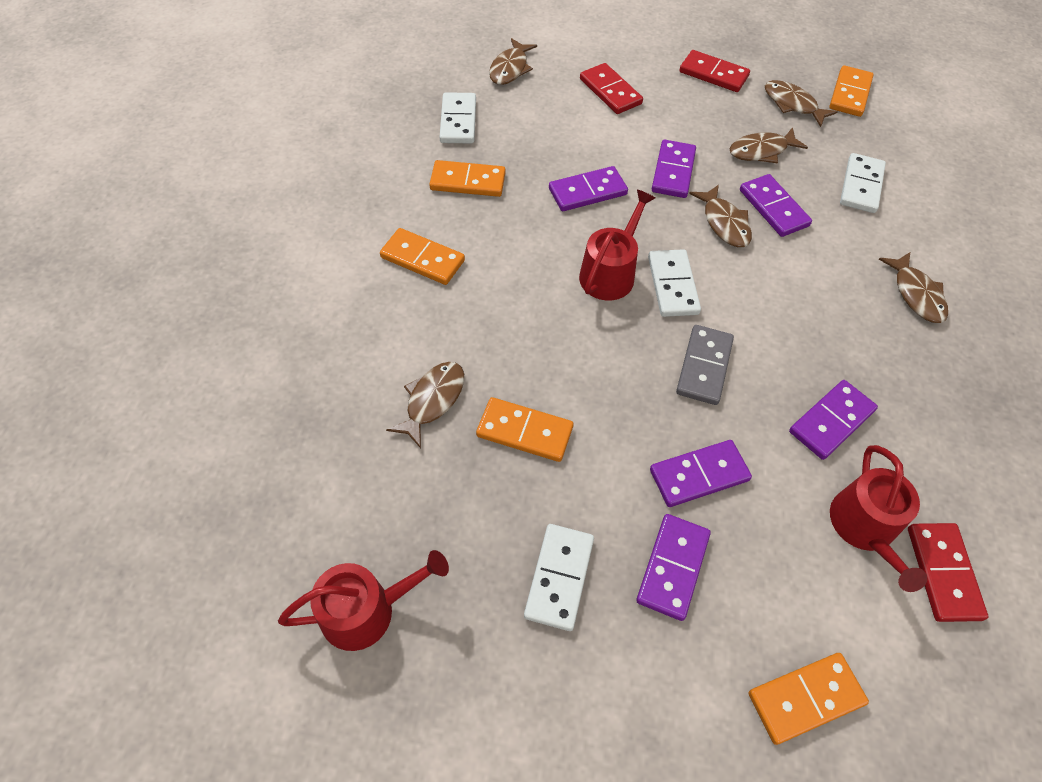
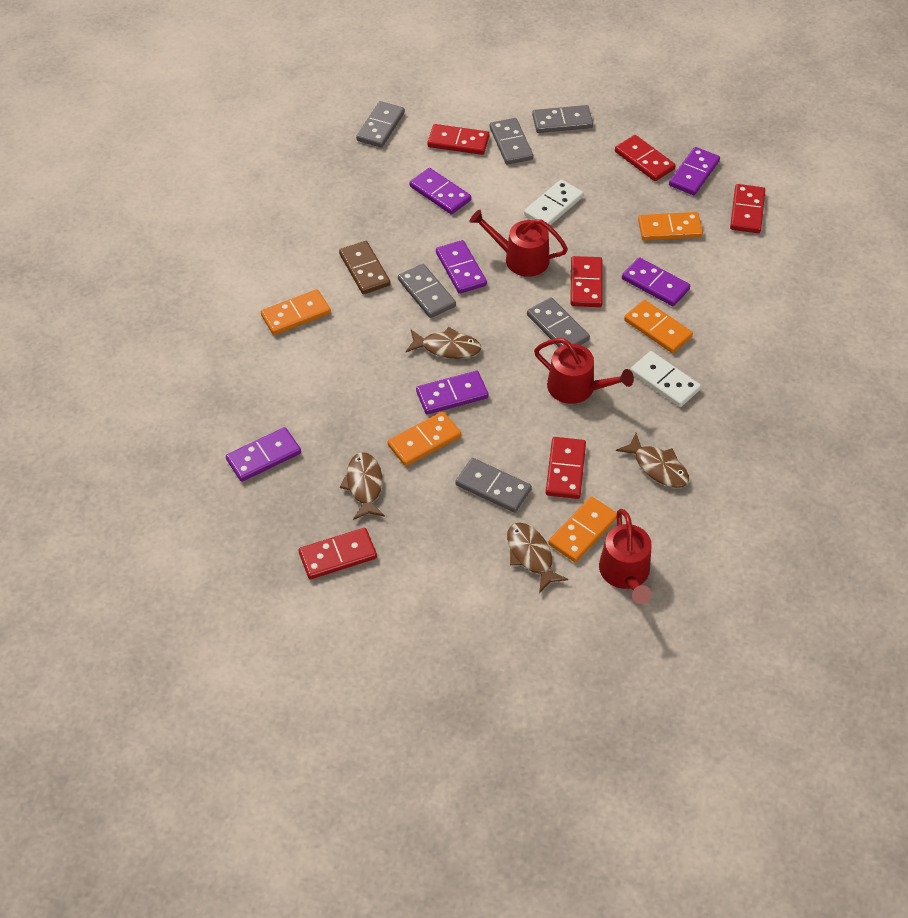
brown domino: 0 -> 1
brown fish: 6 -> 4
grey domino: 1 -> 6
red domino: 3 -> 6
white domino: 4 -> 2

